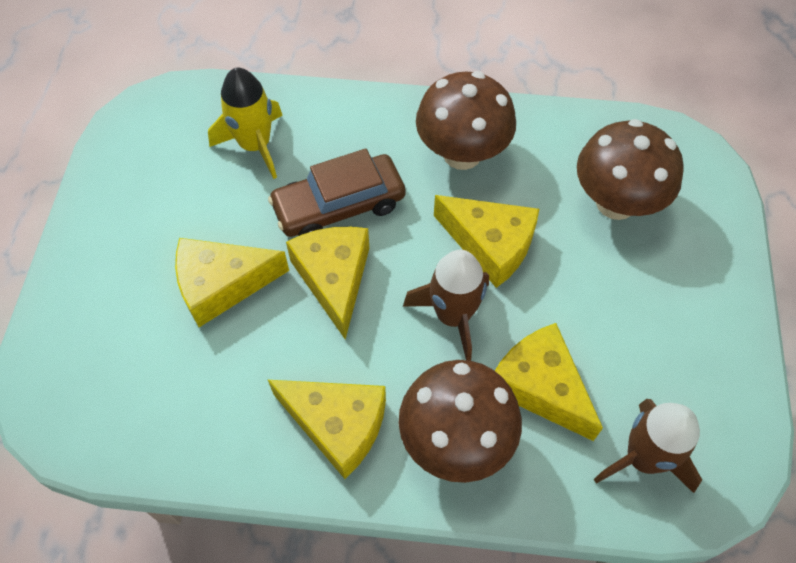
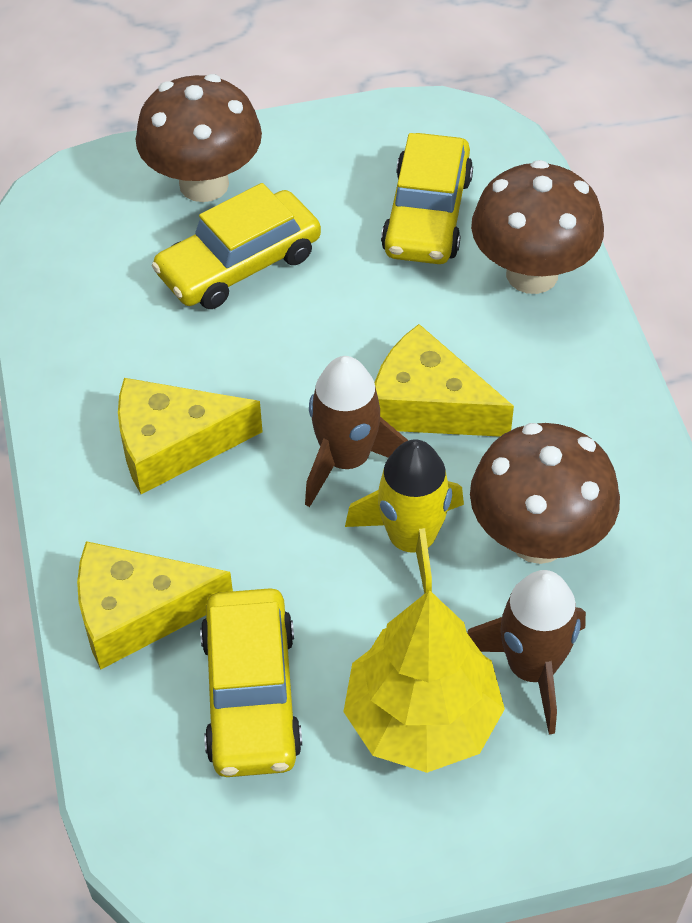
brown car: 1 -> 0
yellow car: 0 -> 3
yellow cheese: 5 -> 3
yellow tree: 0 -> 1

